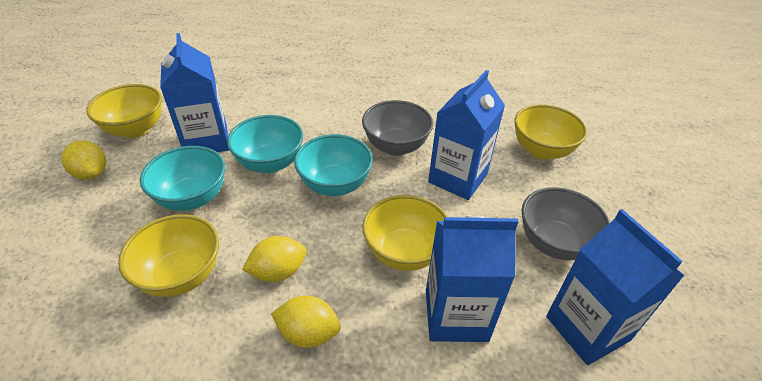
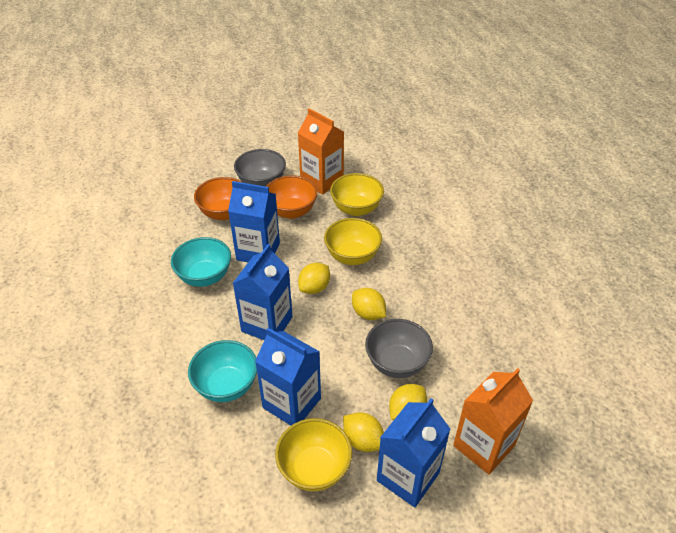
orange bowl: 0 -> 2
orange carton: 0 -> 2
turquoise bowl: 3 -> 2
yellow bowl: 4 -> 3
yellow lemon: 3 -> 4

